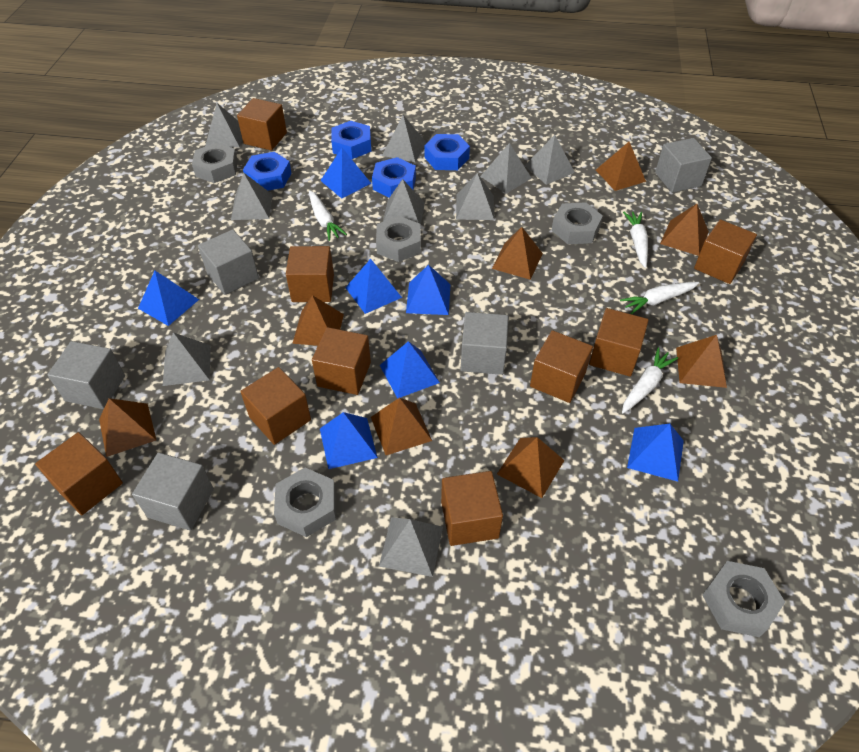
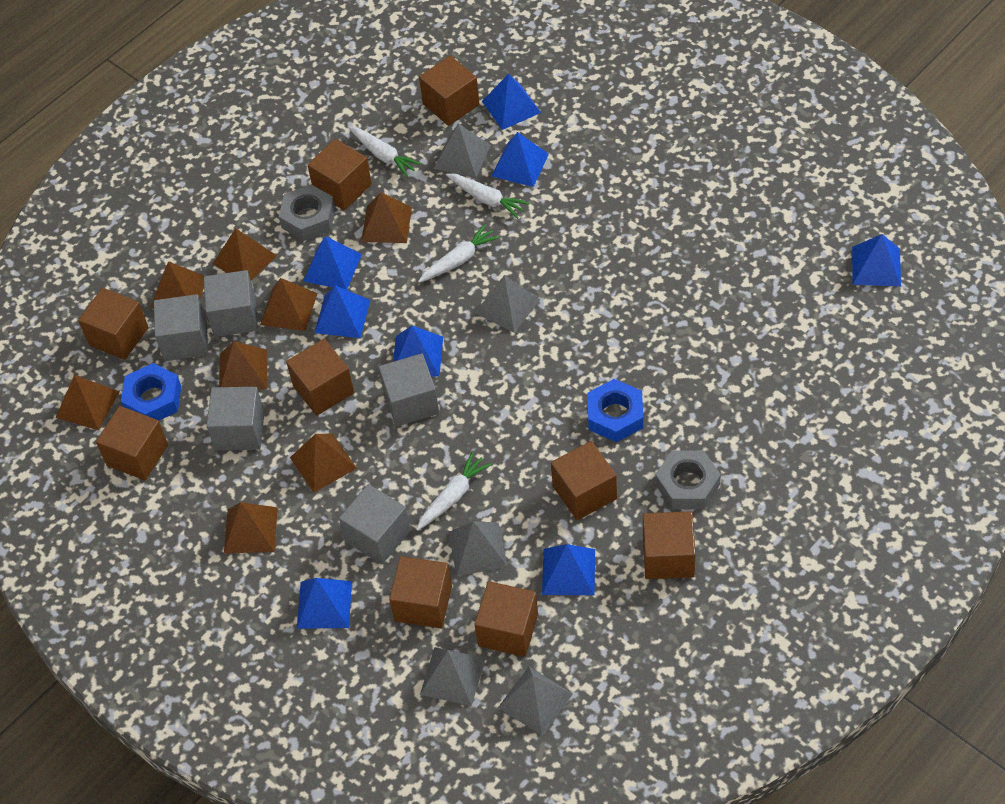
blue nut: 4 -> 2
blue pyramid: 7 -> 8
grey nut: 5 -> 2
grey pyramid: 9 -> 5

